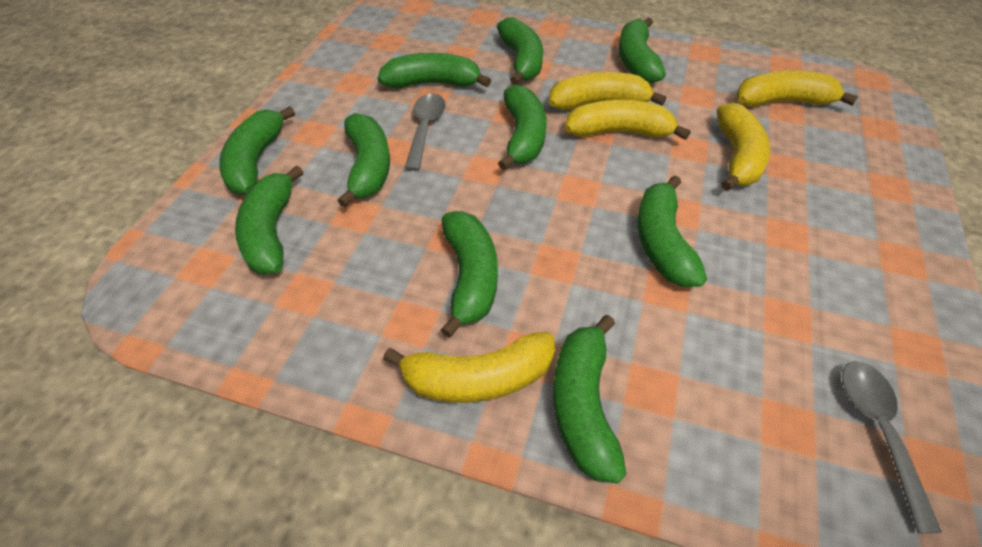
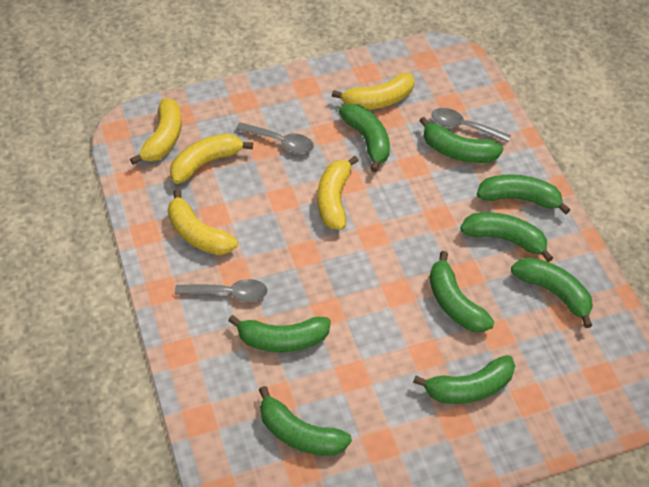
green banana: 10 -> 9
grey spoon: 2 -> 3

